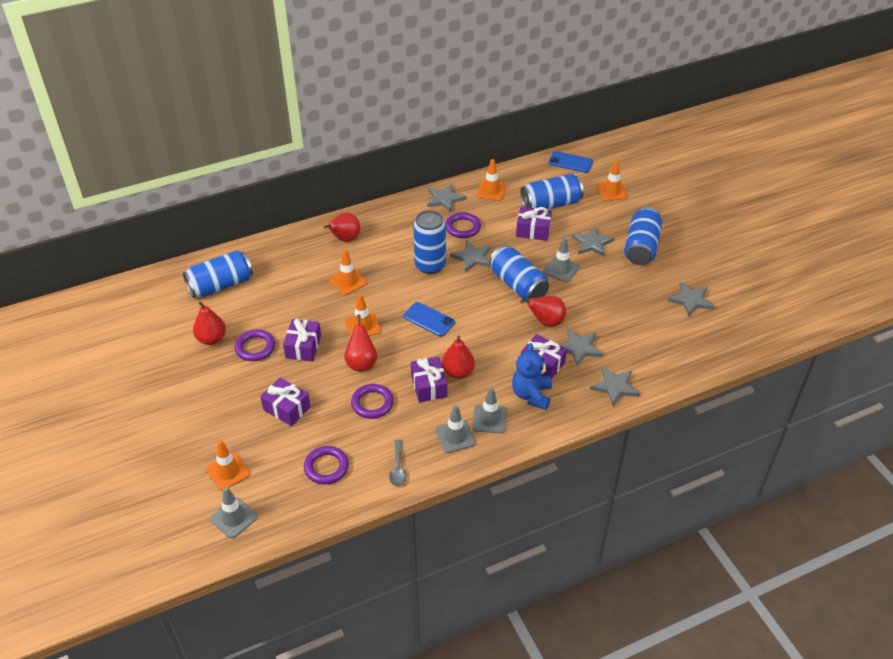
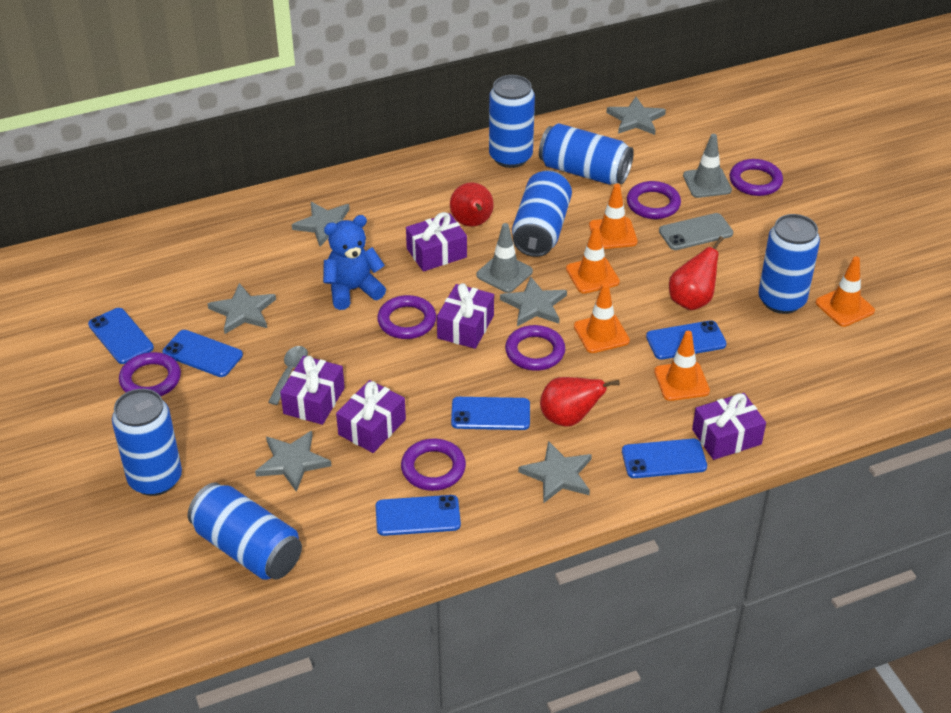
blue can: 5 -> 6
blue phone: 2 -> 6
grey phone: 0 -> 1
grey traffic cone: 4 -> 2
purple ring: 4 -> 6
red pear: 5 -> 3

